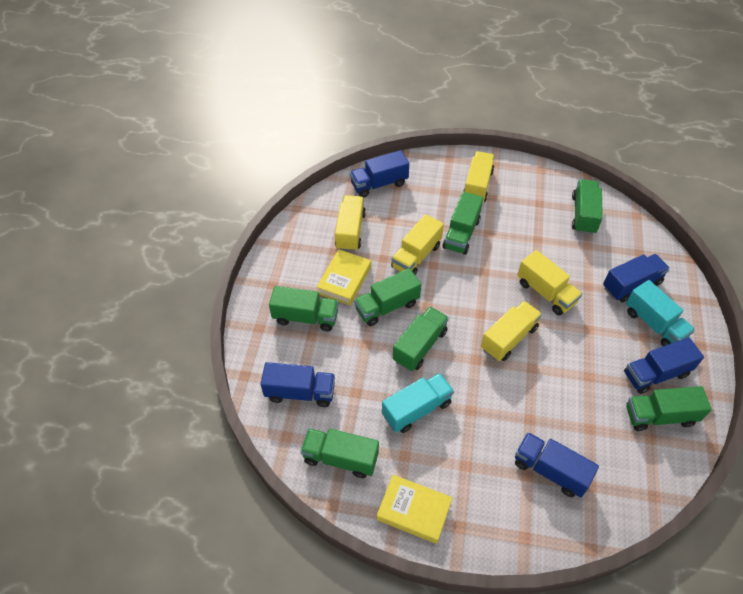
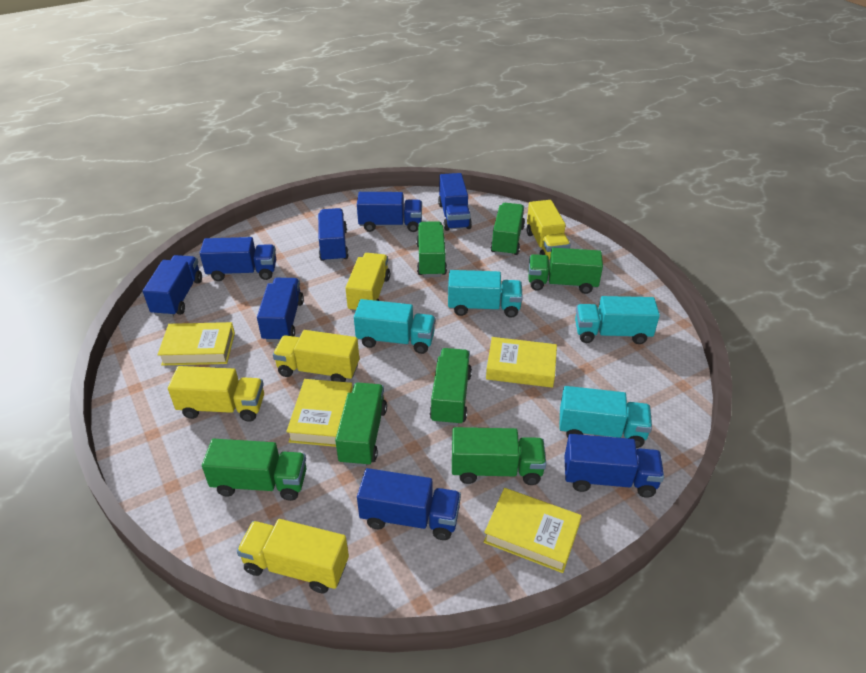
blue truck: 5 -> 8
turquoise truck: 2 -> 4
yellow book: 2 -> 4

